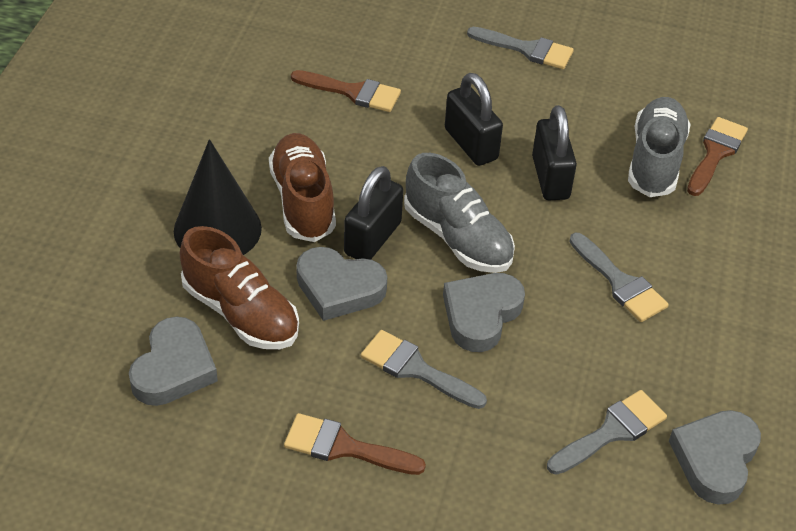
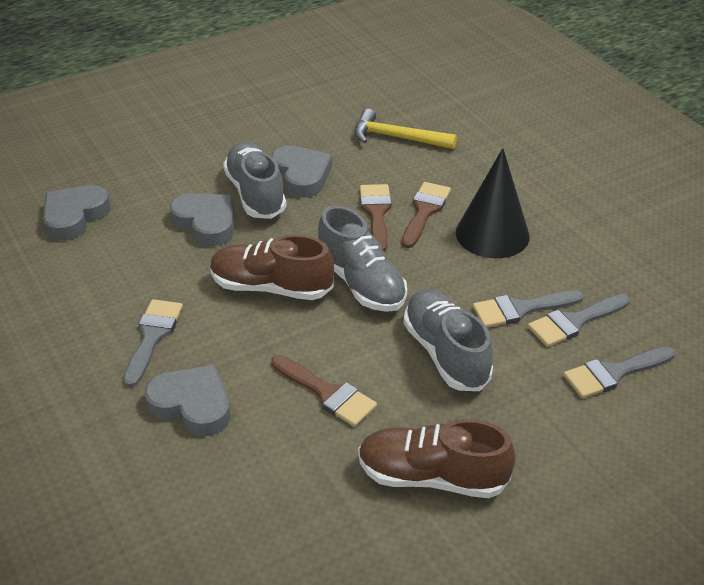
black padlock: 3 -> 0
grey shoe: 2 -> 3
yellow hammer: 0 -> 1

